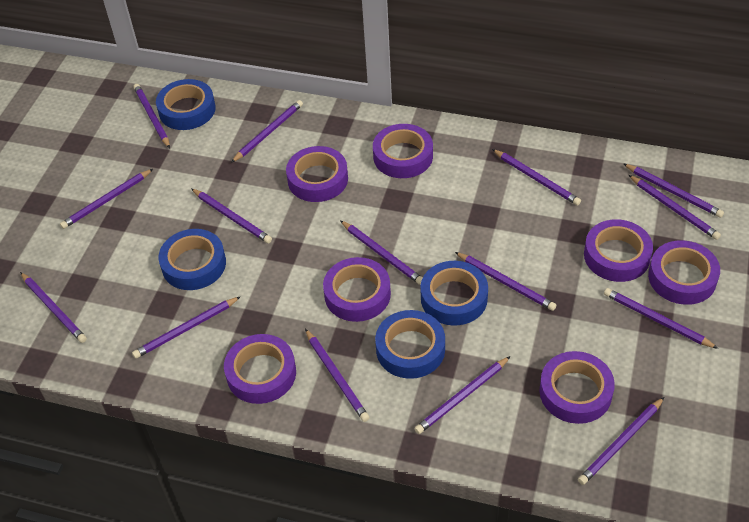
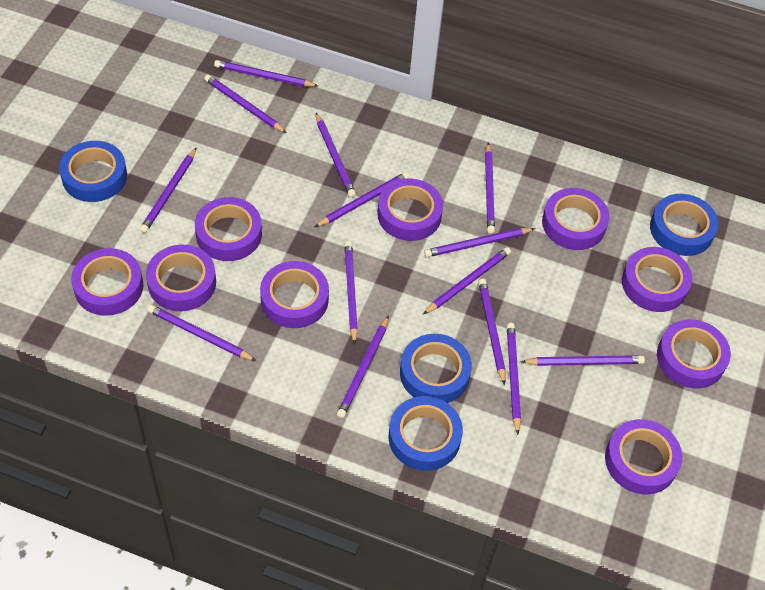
purple pencil: 15 -> 14
purple tape: 7 -> 9

